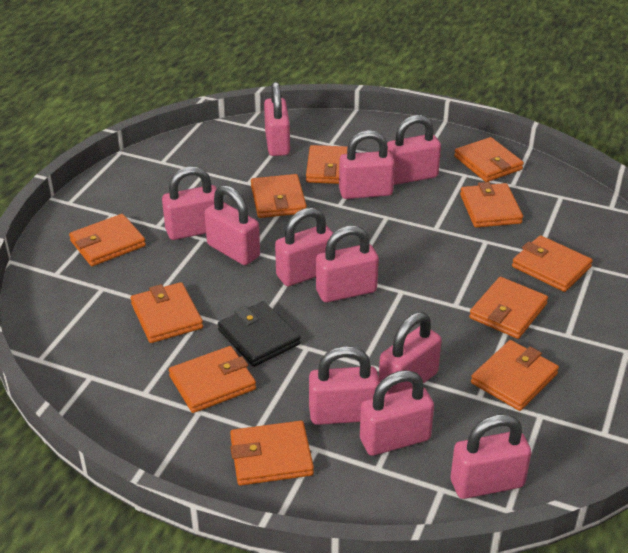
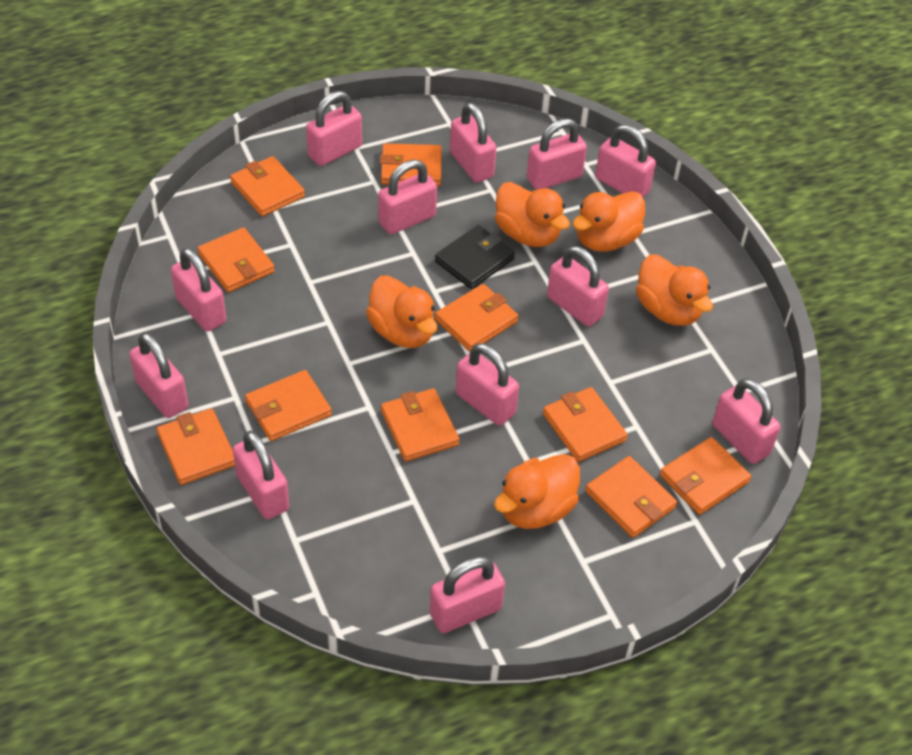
orange duck: 0 -> 5
orange wallet: 11 -> 10
pink padlock: 11 -> 12

